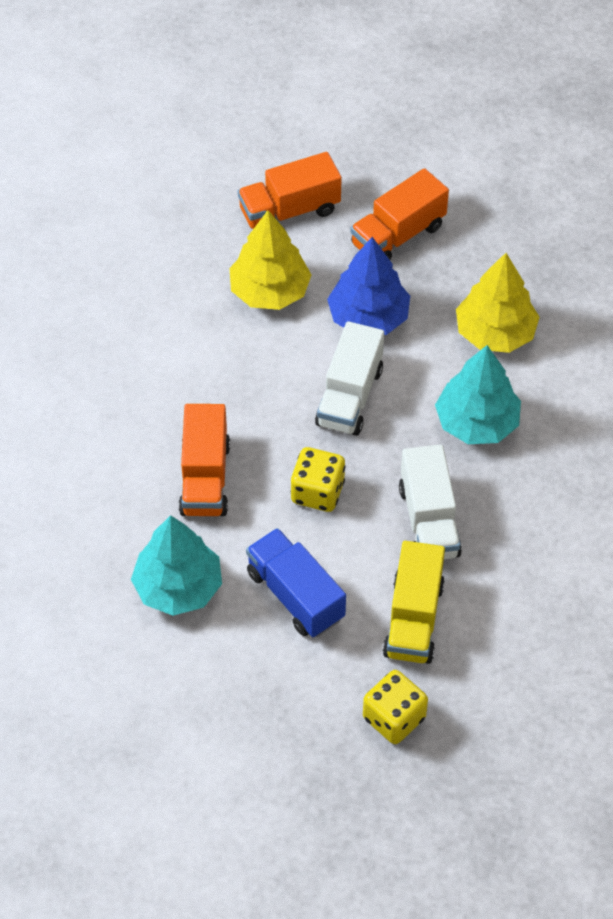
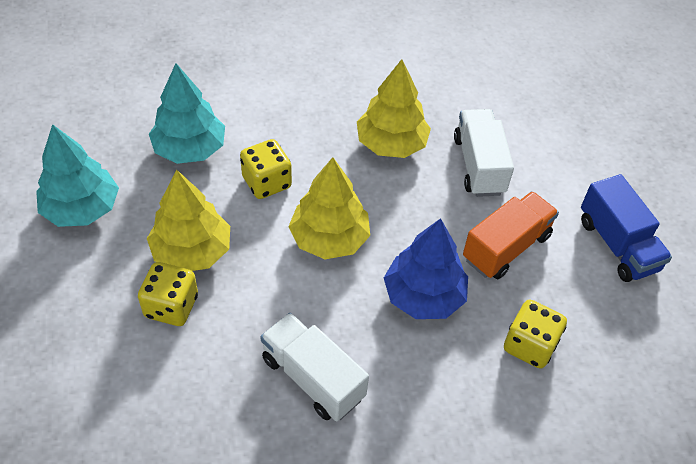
orange truck: 3 -> 1
yellow dice: 2 -> 3
yellow tree: 2 -> 3
yellow truck: 1 -> 0

